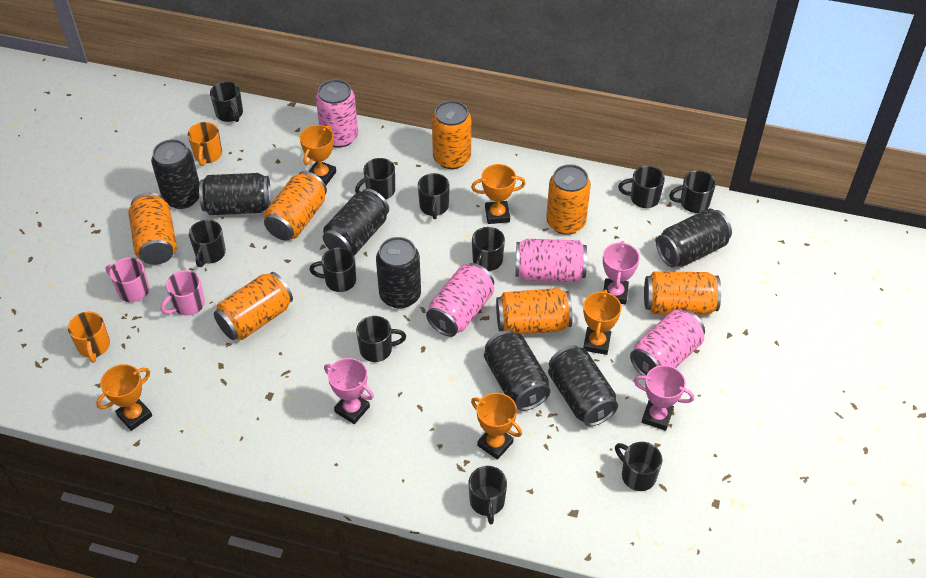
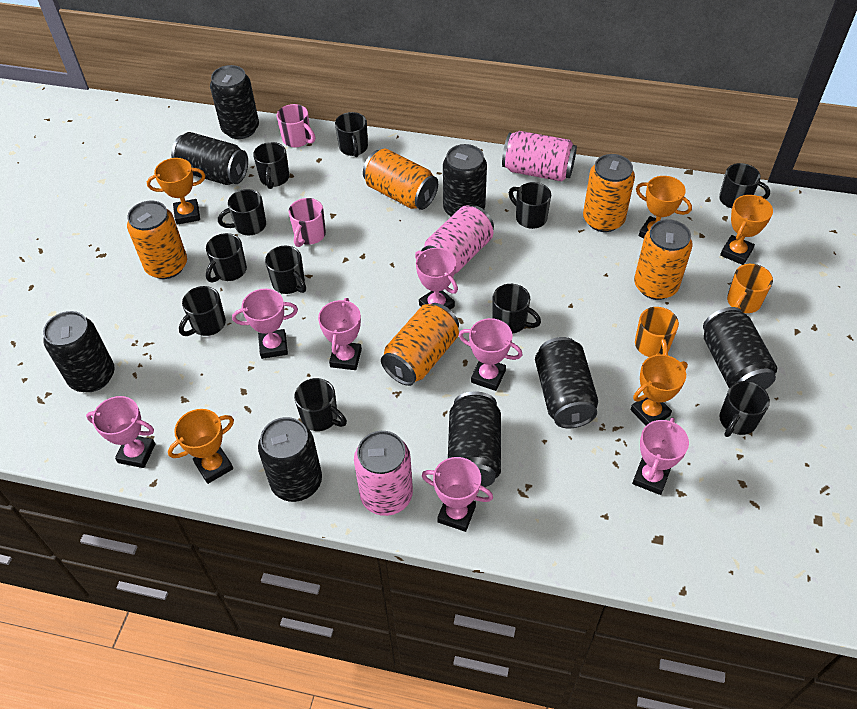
black can: 7 -> 8
orange can: 7 -> 5
pink can: 4 -> 3
pink trophy: 3 -> 7

